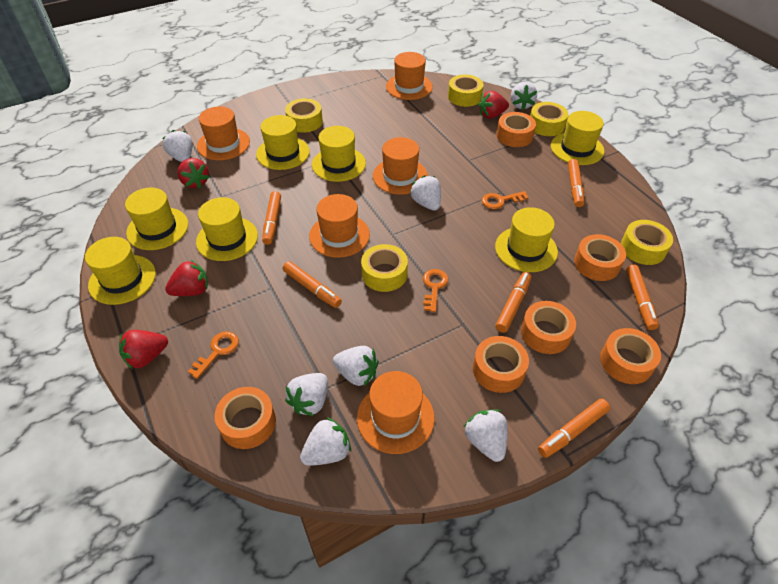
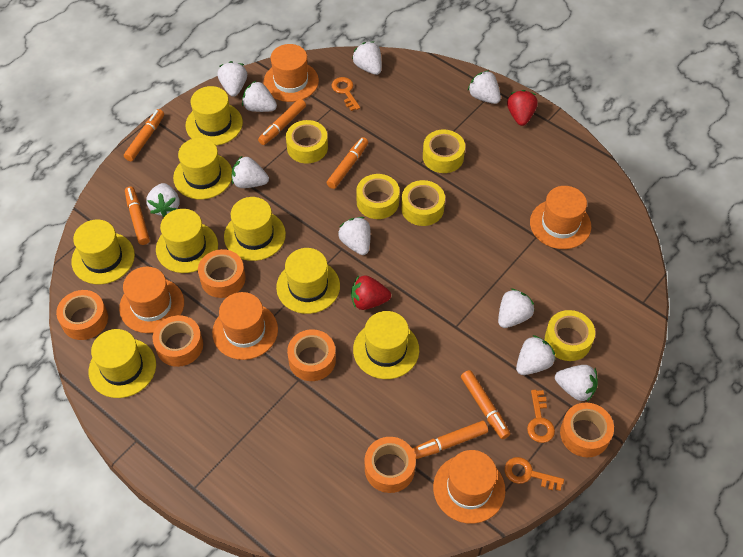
red strawberry: 4 -> 2
white strawberry: 7 -> 10
yellow hat: 7 -> 8

